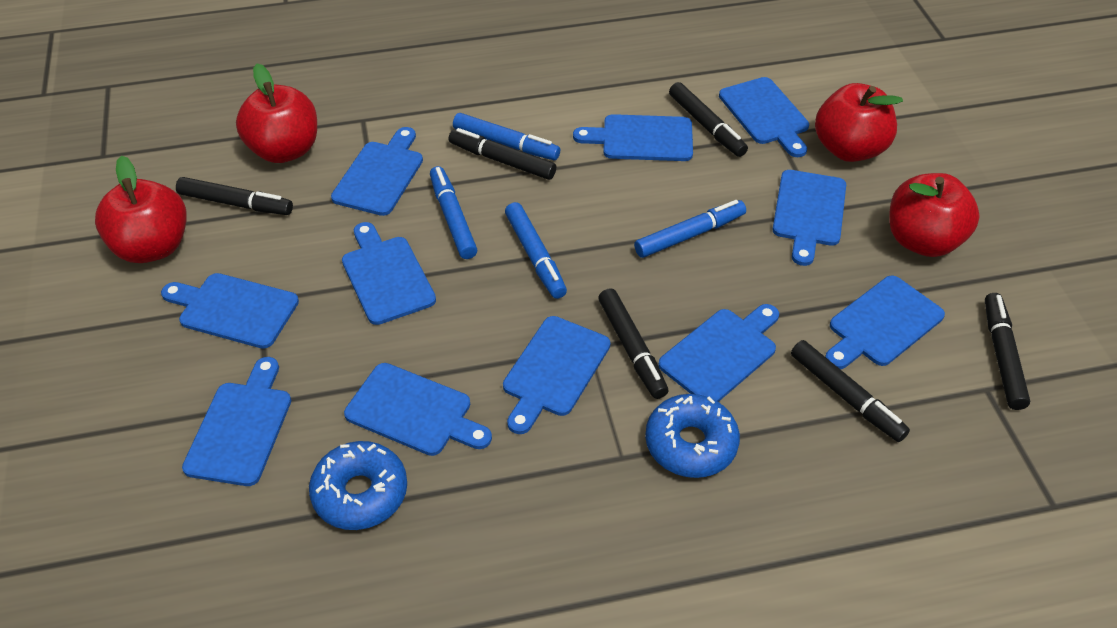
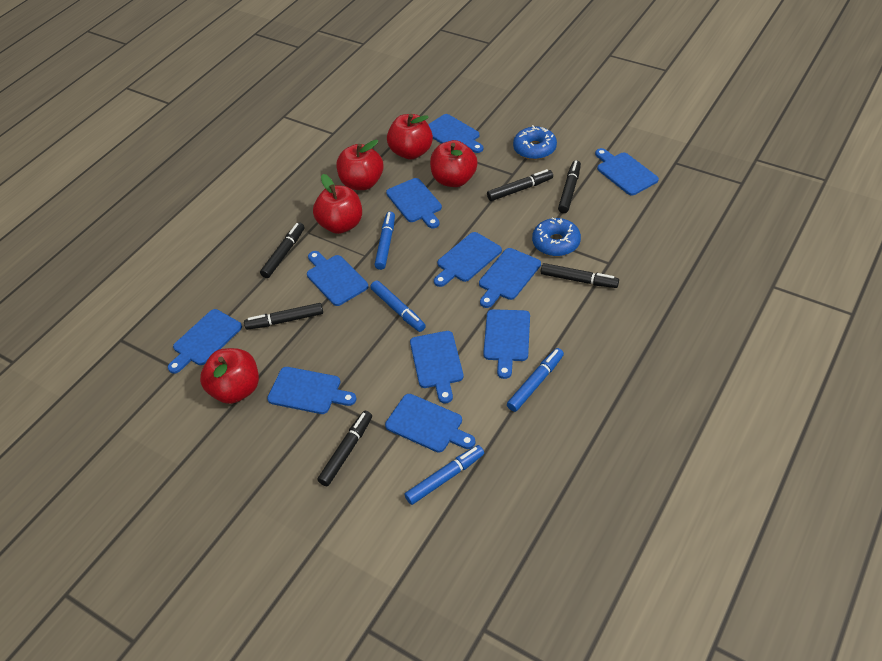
red apple: 4 -> 5

